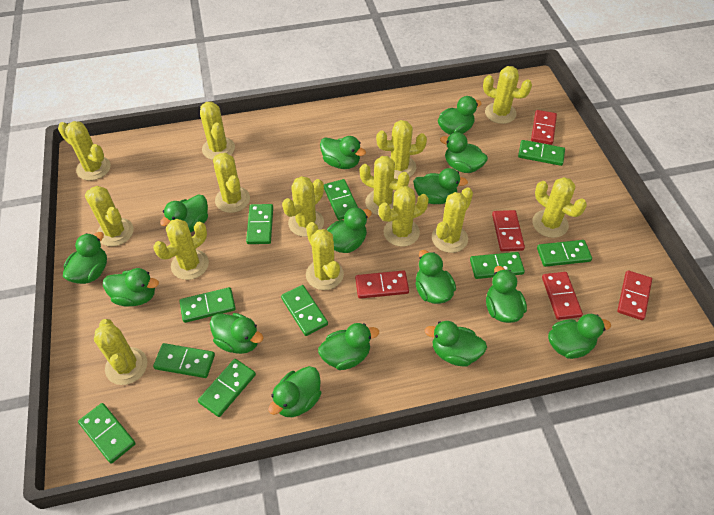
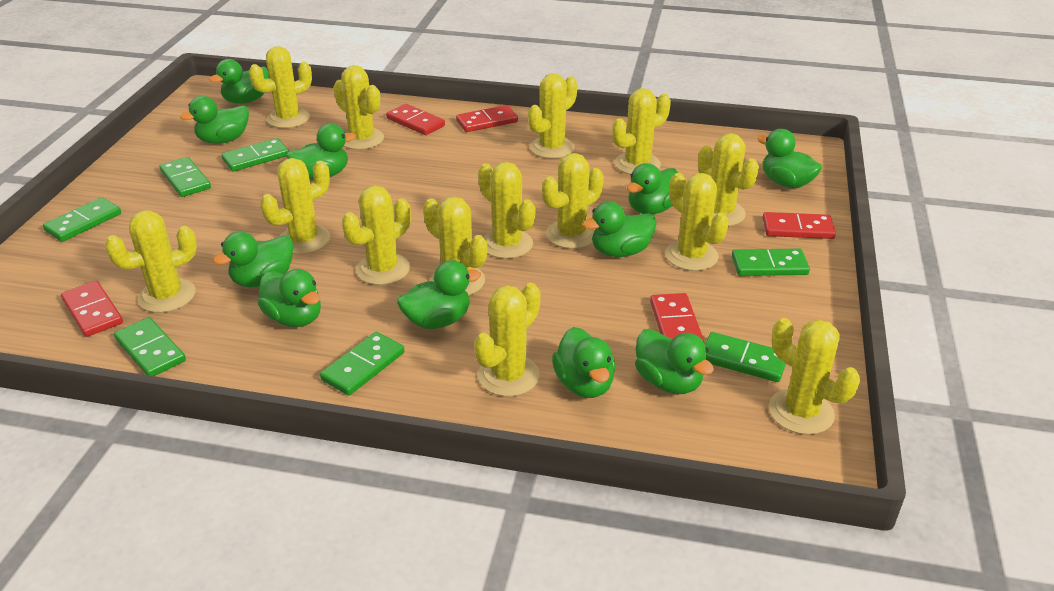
green domino: 10 -> 7
green duck: 15 -> 11

